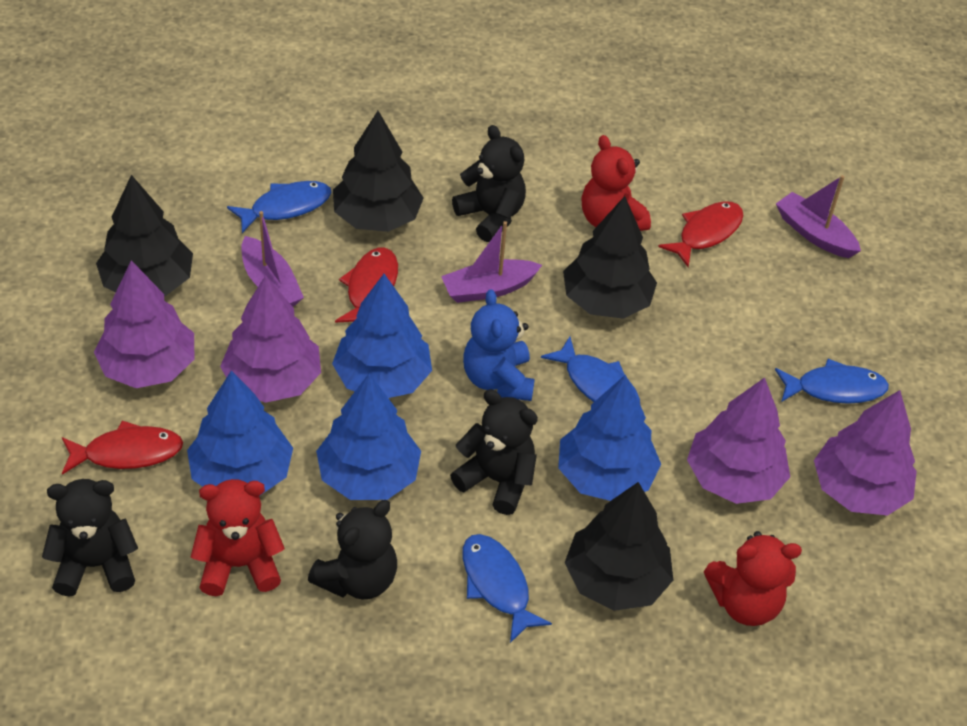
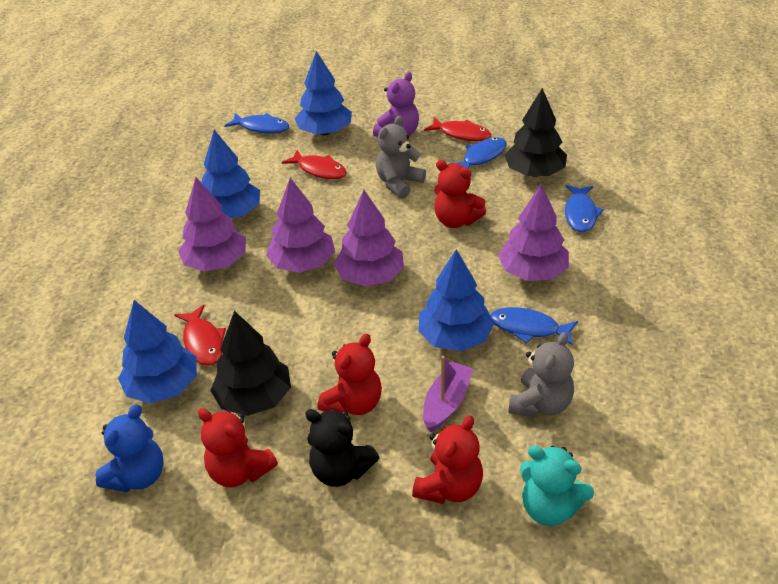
black teddy bear: 4 -> 1
black tree: 4 -> 2
grey teddy bear: 0 -> 2
purple boat: 3 -> 1
purple teddy bear: 0 -> 1
red teddy bear: 3 -> 4
turquoise teddy bear: 0 -> 1

